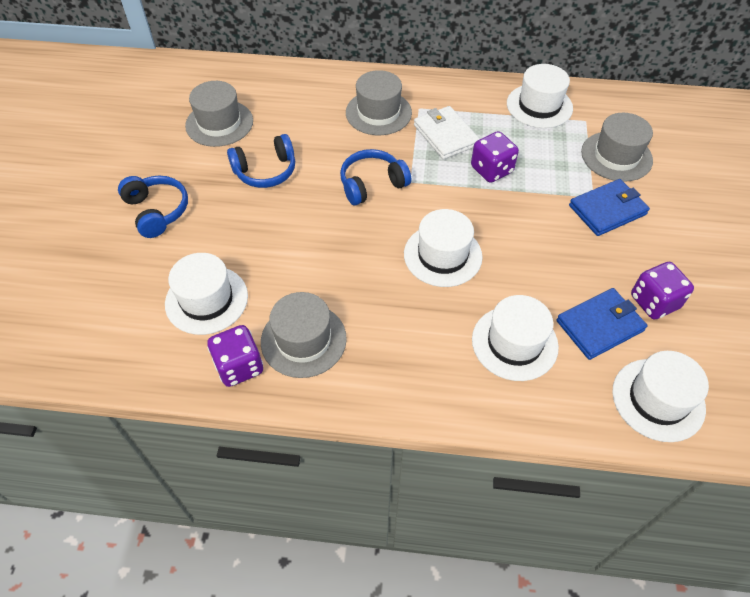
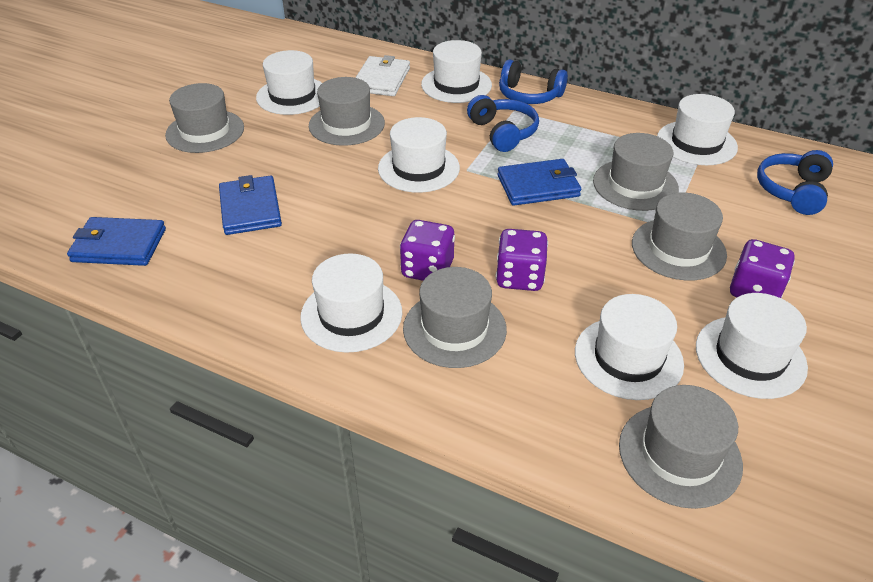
blue wallet: 2 -> 3
grey hat: 4 -> 6
white hat: 5 -> 7

